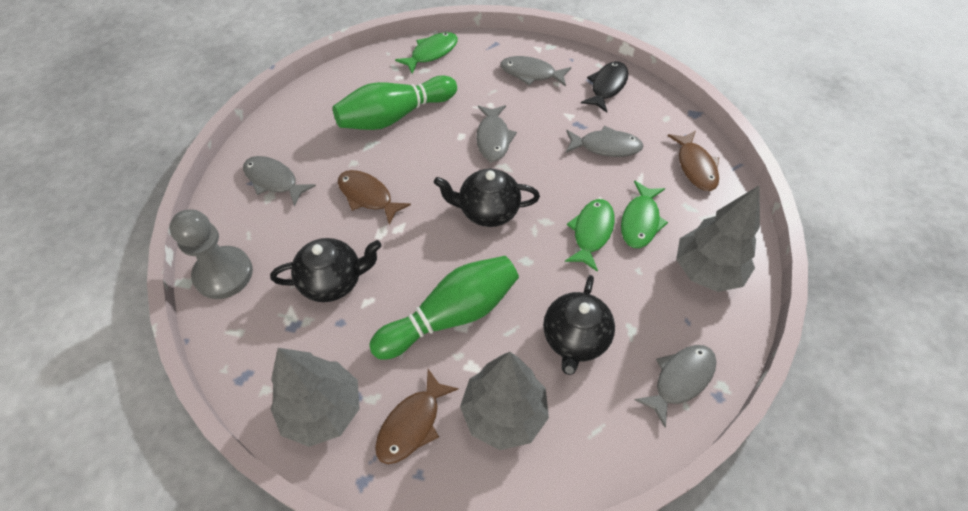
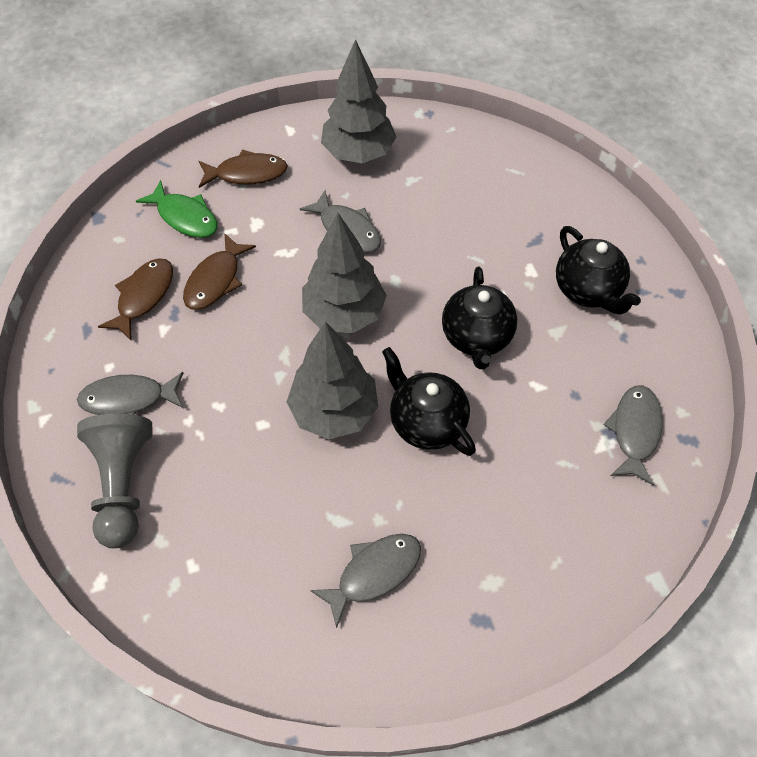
black fish: 1 -> 0
green bowling pin: 2 -> 0
green fish: 3 -> 1
grey fish: 5 -> 4

